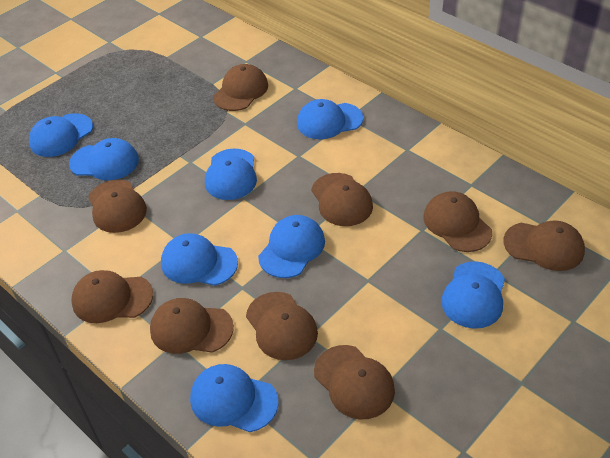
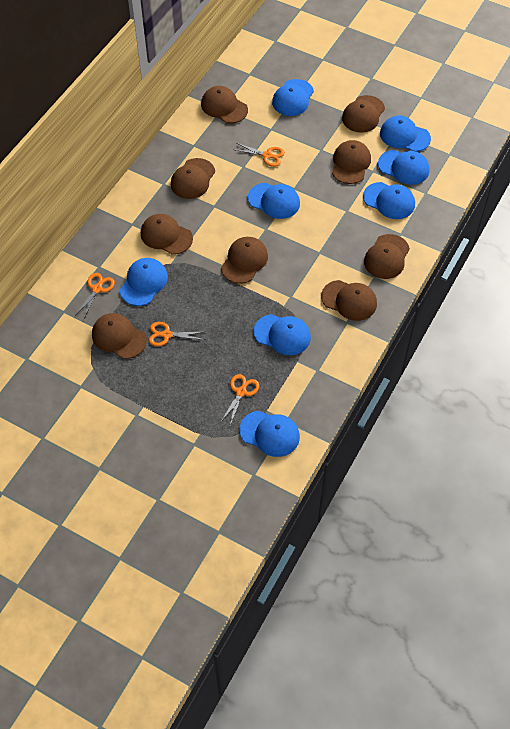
orange scissors: 0 -> 4

